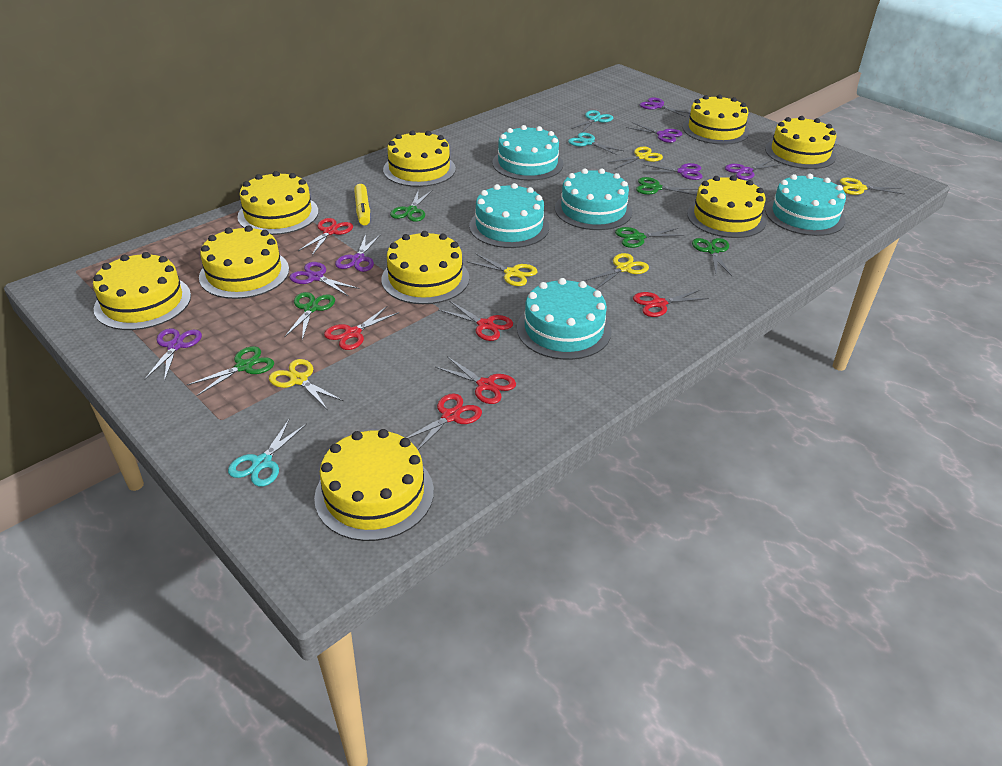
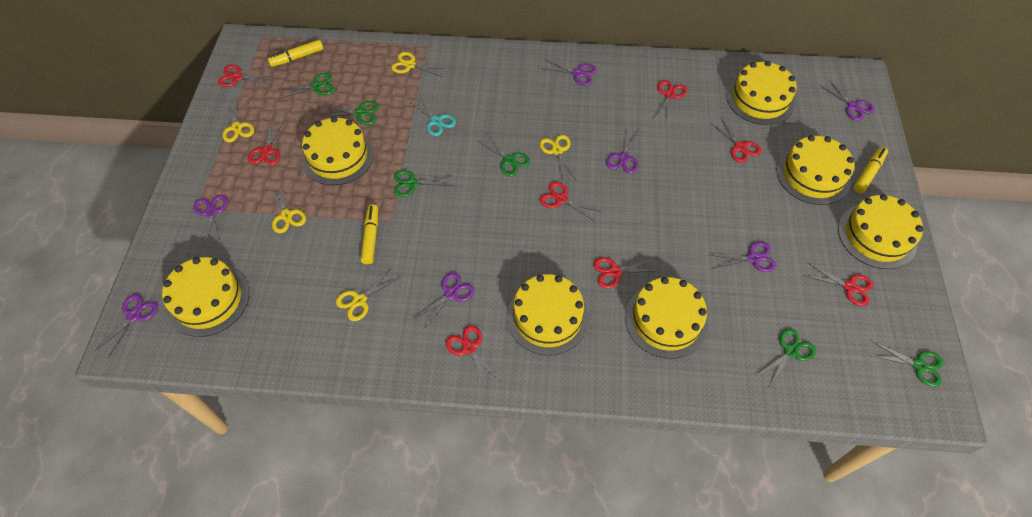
red scissors: 6 -> 8
turquoise cake: 5 -> 0
turquoise scissors: 3 -> 1
yellow cake: 9 -> 7
yellow marker: 1 -> 3

